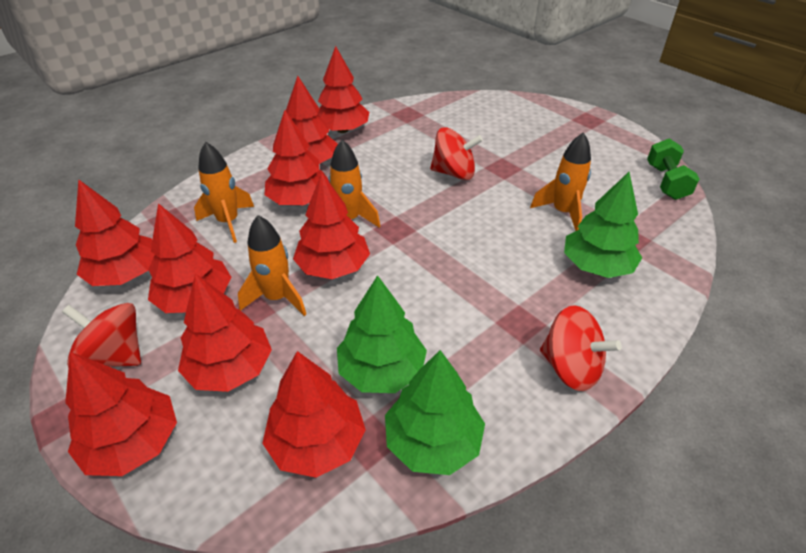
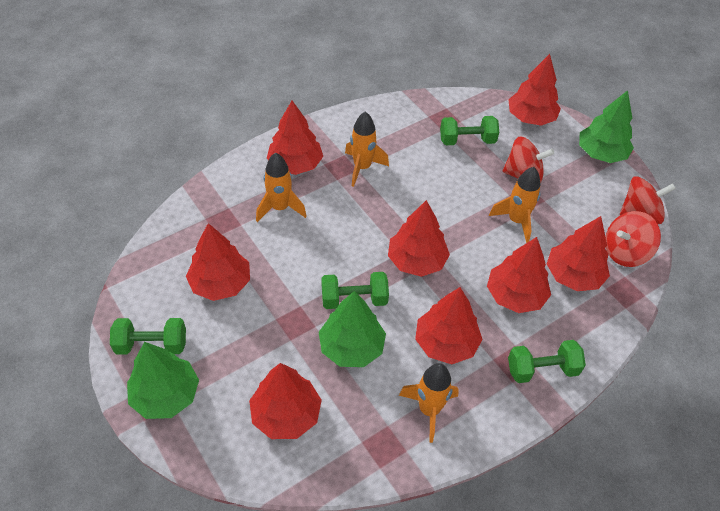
green dumbbell: 1 -> 4
red tree: 9 -> 8

